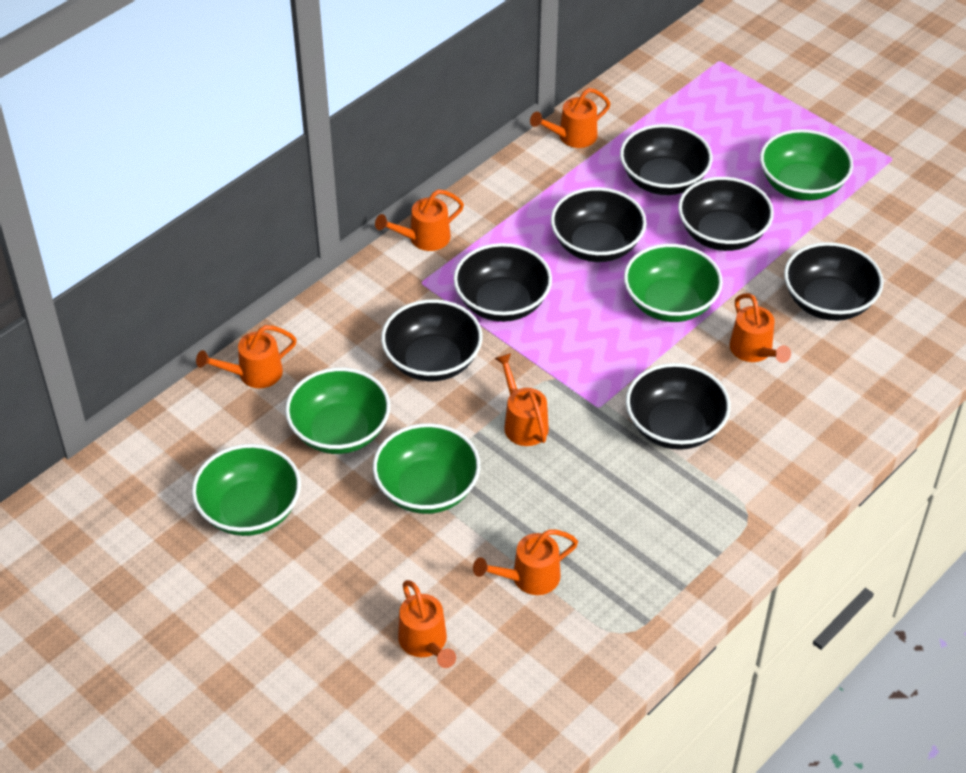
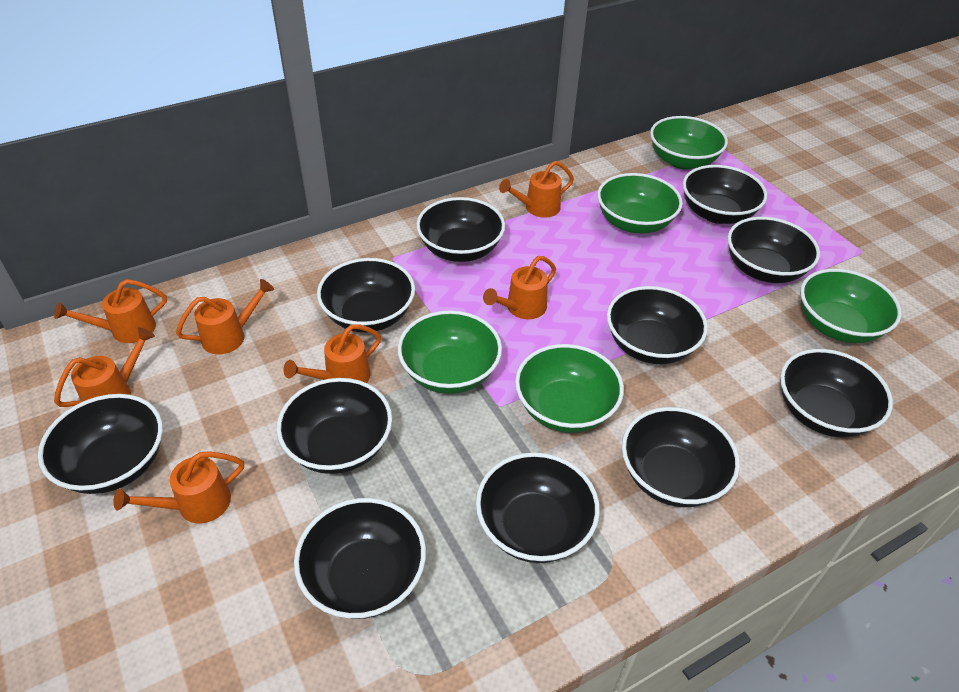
black bowl: 7 -> 11

